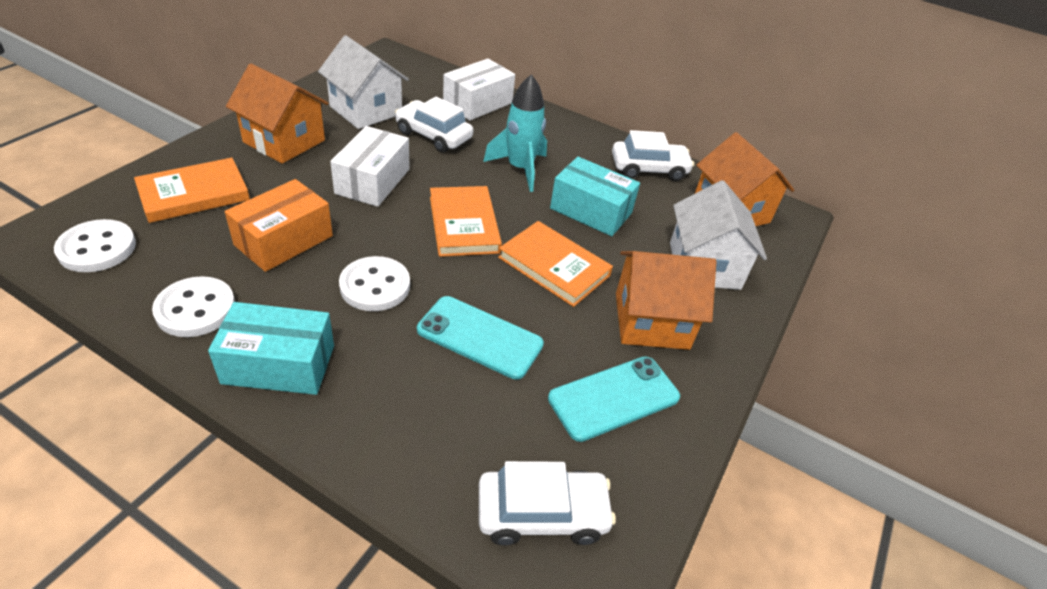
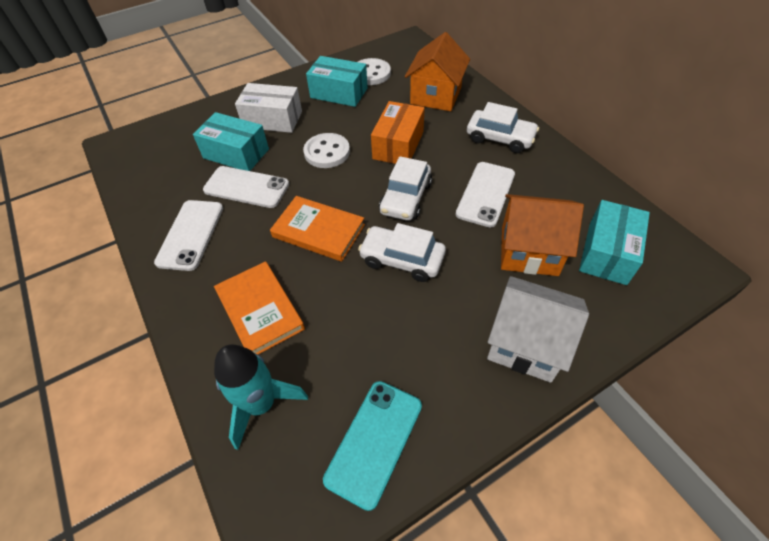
orange book: 3 -> 2
orange house: 3 -> 2
turquoise box: 2 -> 3
turquoise phone: 2 -> 1
white box: 2 -> 1
white button: 3 -> 2
white house: 2 -> 1
white phone: 0 -> 3

